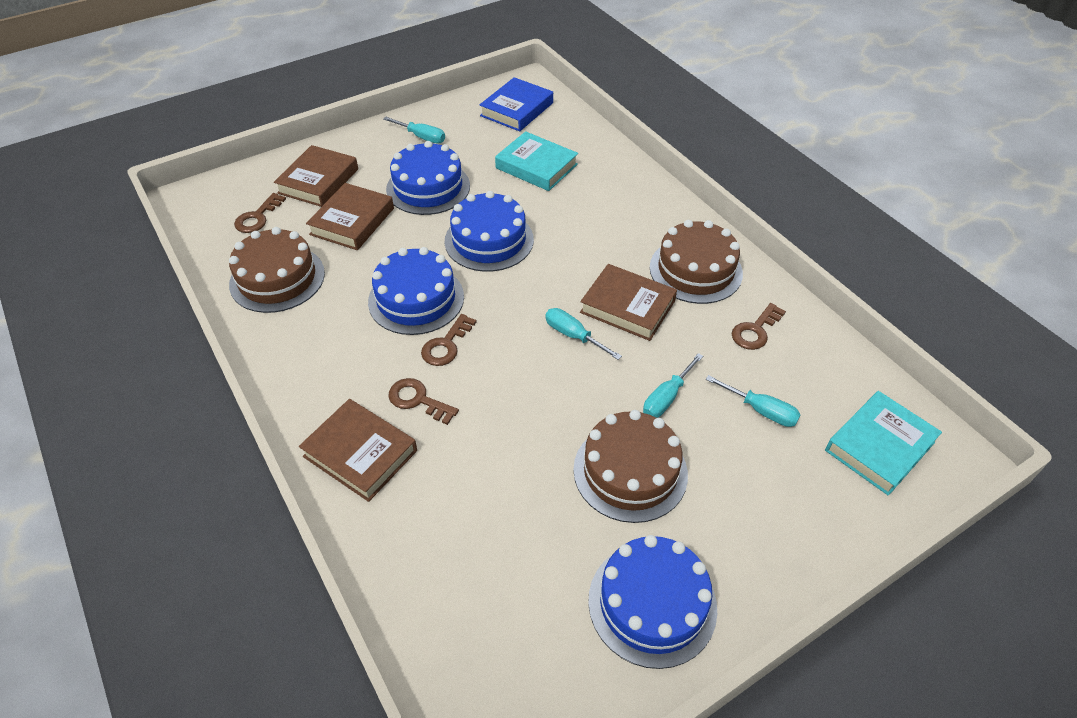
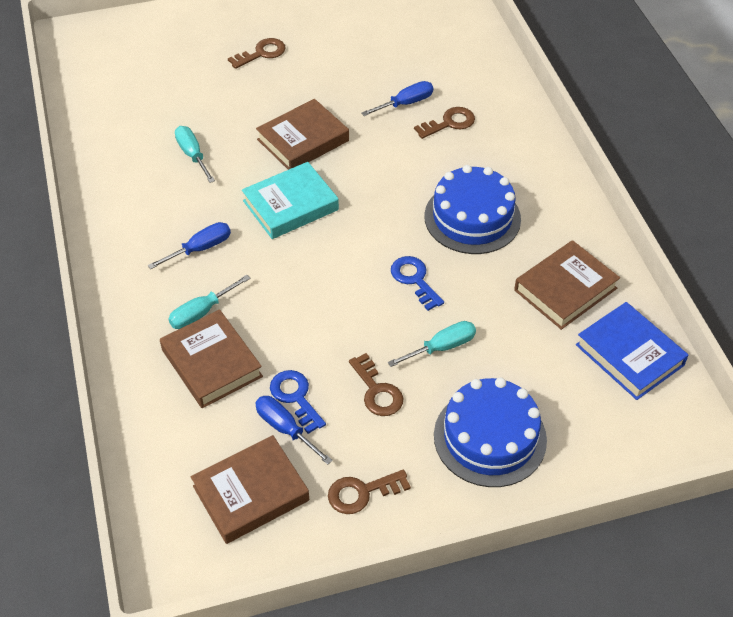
blue cake: 4 -> 2
blue key: 0 -> 2
blue screwdriver: 0 -> 3
brown cake: 3 -> 0
turquoise book: 2 -> 1
turquoise screwdriver: 4 -> 3

